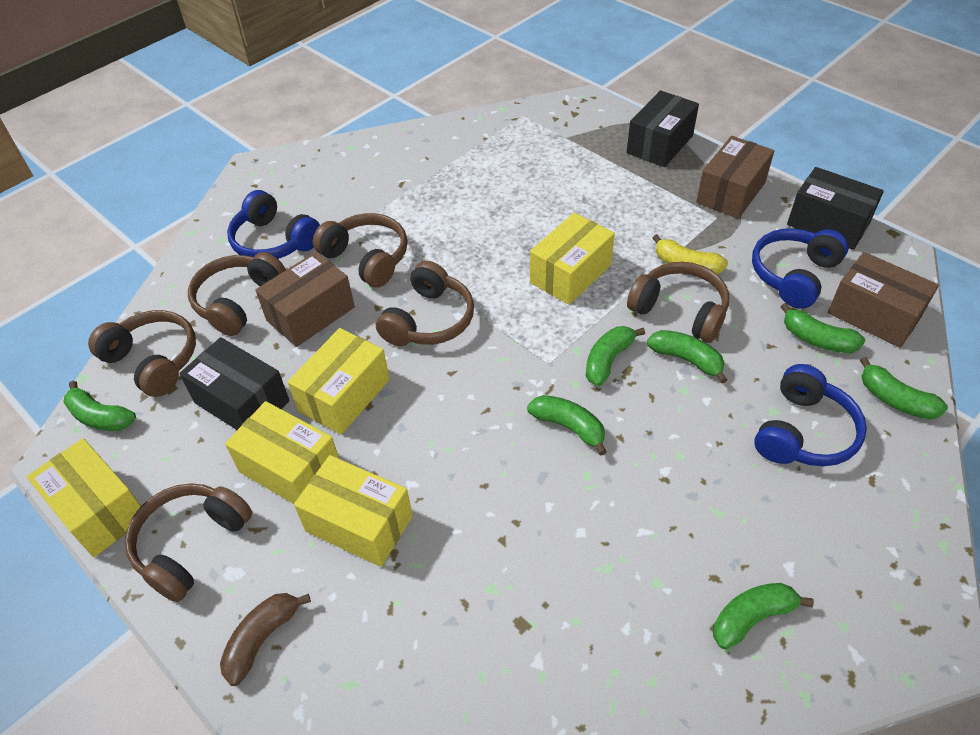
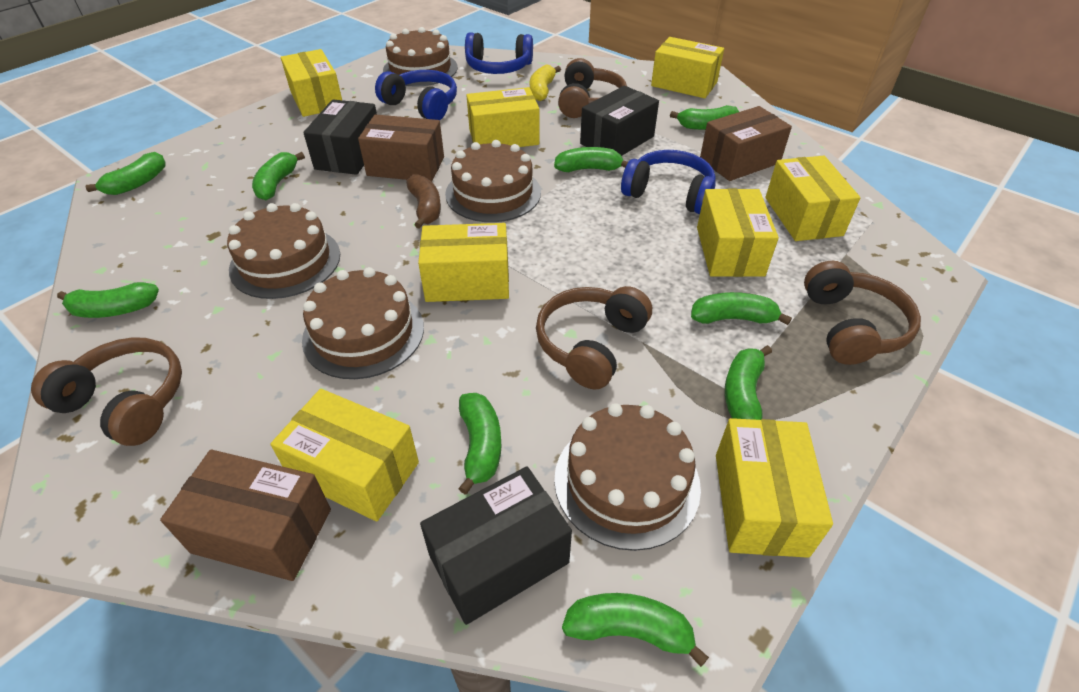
brown cake: 0 -> 5
brown headphones: 6 -> 4
green banana: 7 -> 9
yellow box: 5 -> 8

